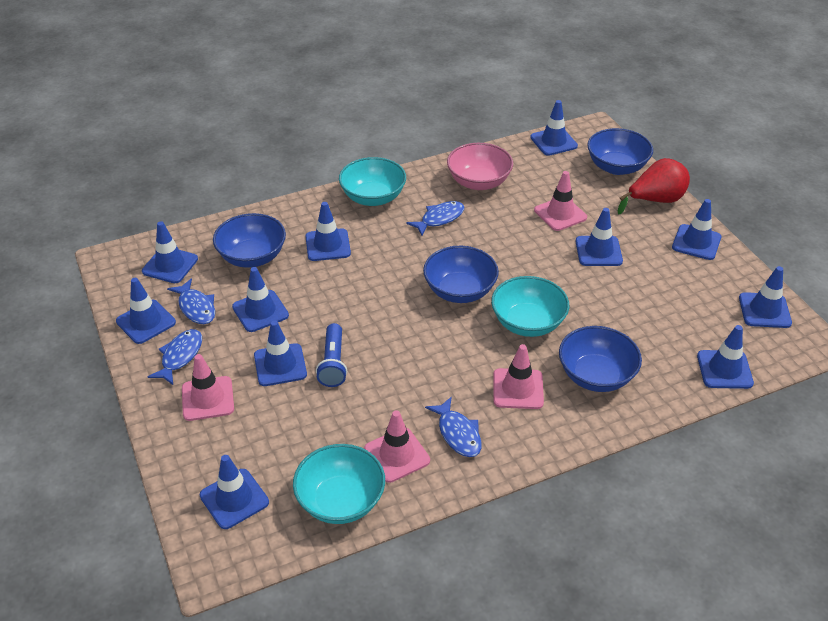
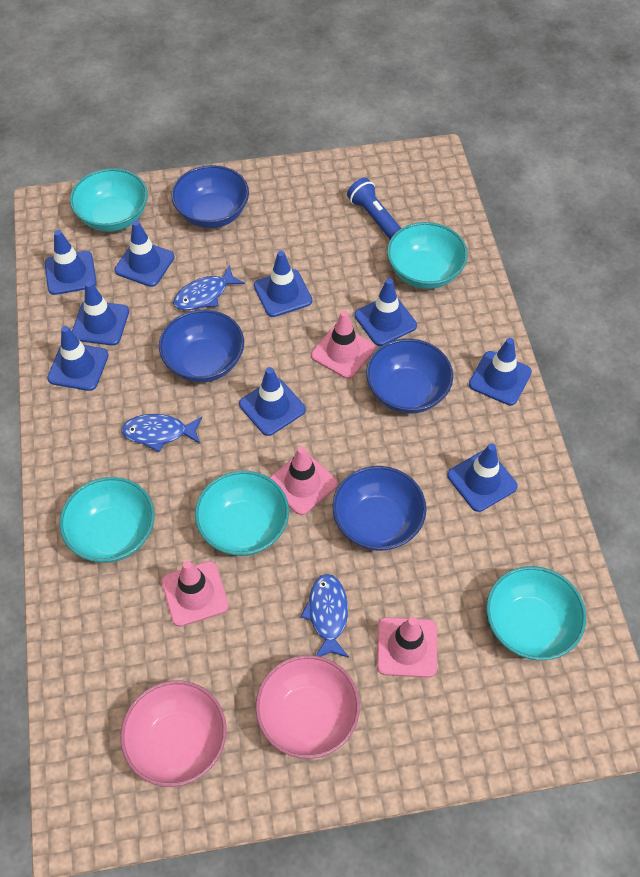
blue fish: 4 -> 3
blue traffic cone: 11 -> 9
pink bowl: 1 -> 2
red pear: 1 -> 0
turquoise bowl: 3 -> 5

